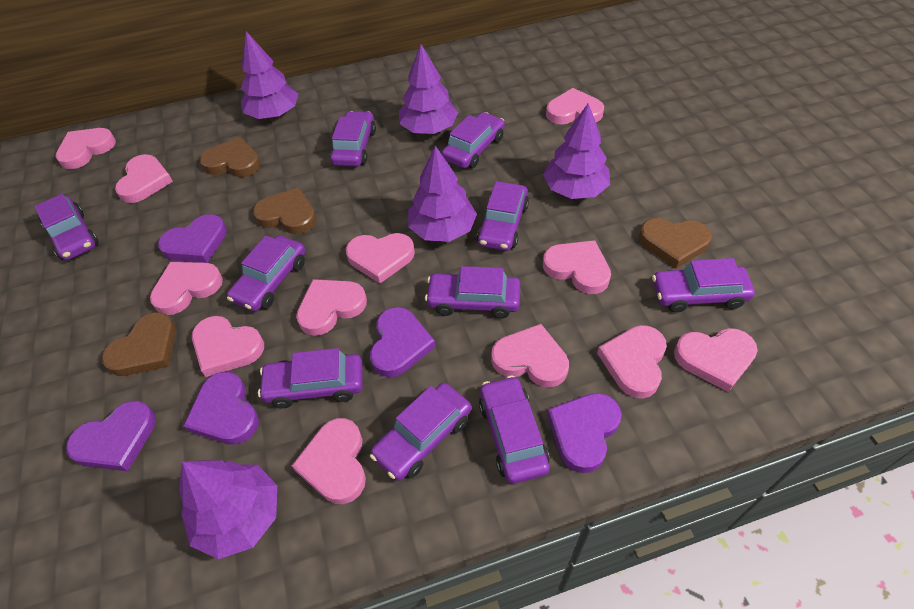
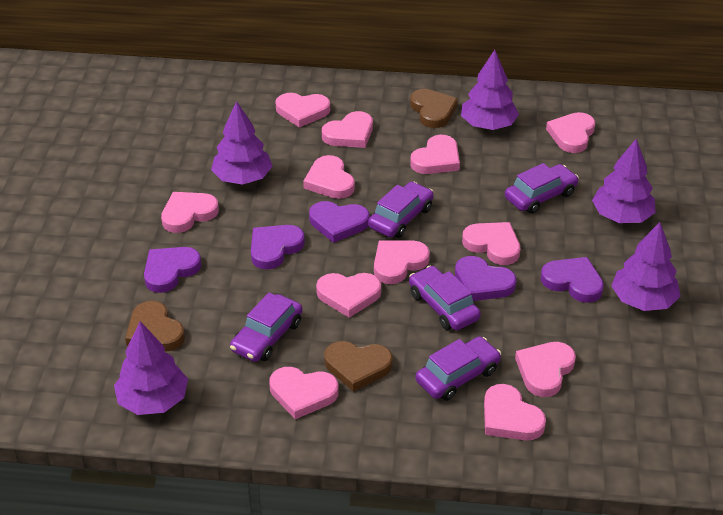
brown heart: 4 -> 3
purple car: 10 -> 5

